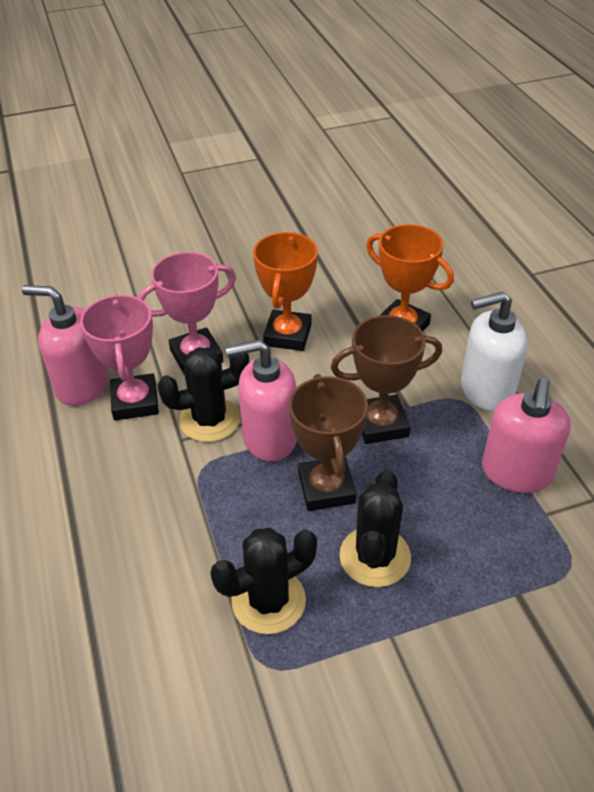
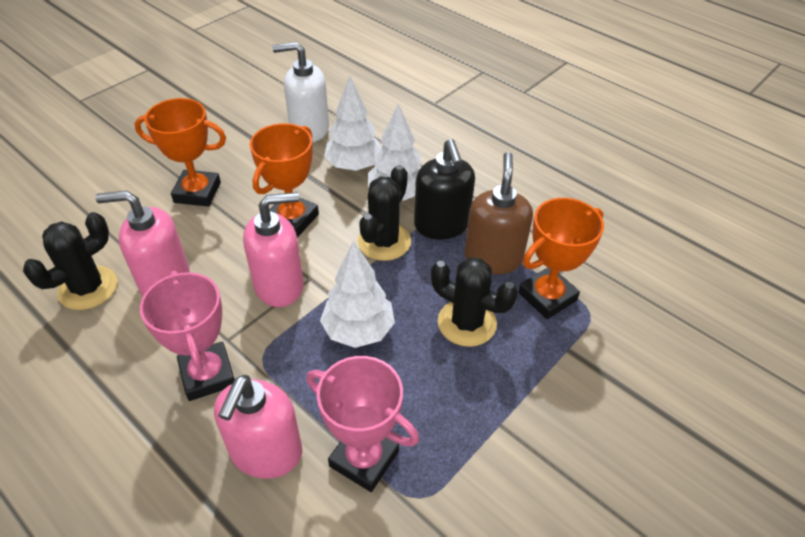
black soap dispenser: 0 -> 1
brown soap dispenser: 0 -> 1
brown trophy: 2 -> 0
orange trophy: 2 -> 3
white tree: 0 -> 3

